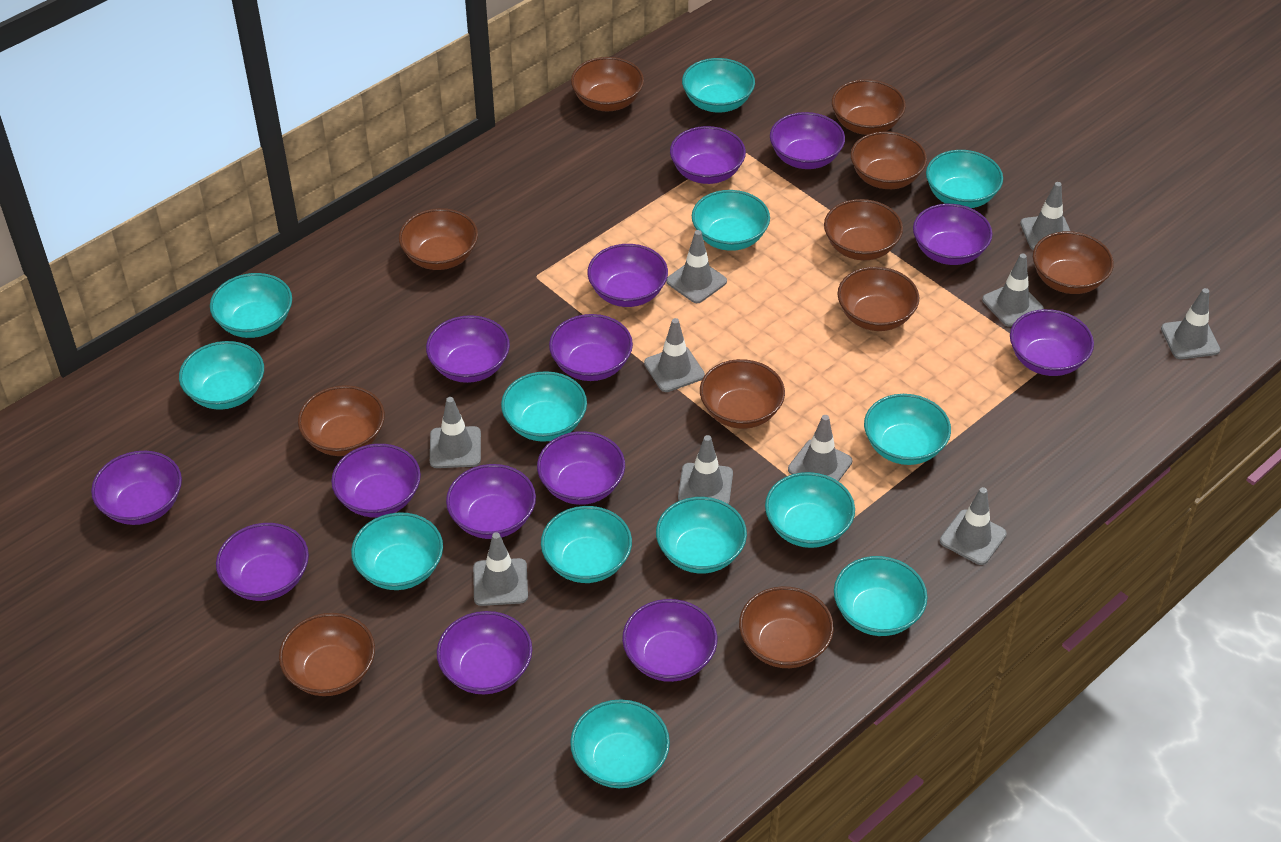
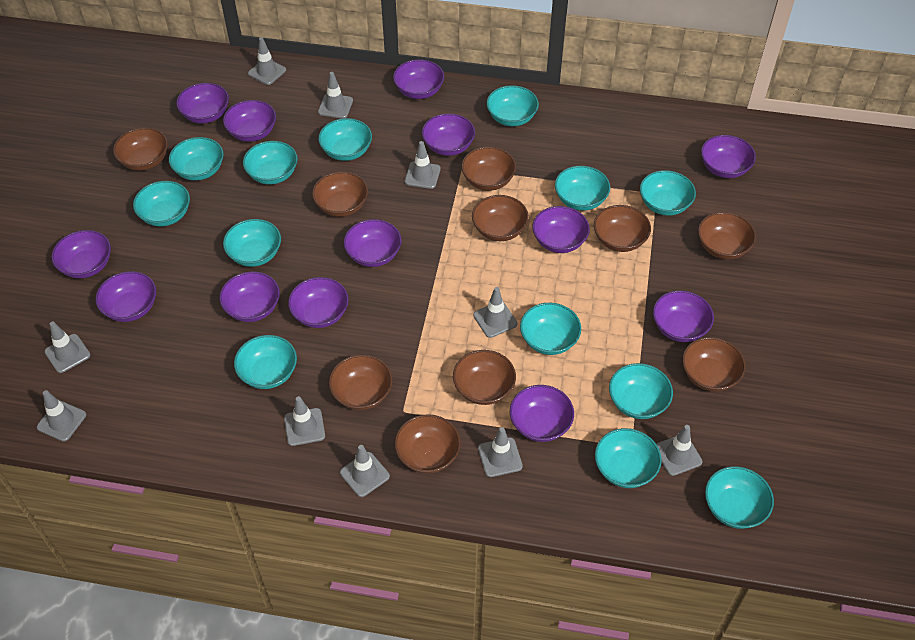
brown bowl: 11 -> 10
purple bowl: 14 -> 13

